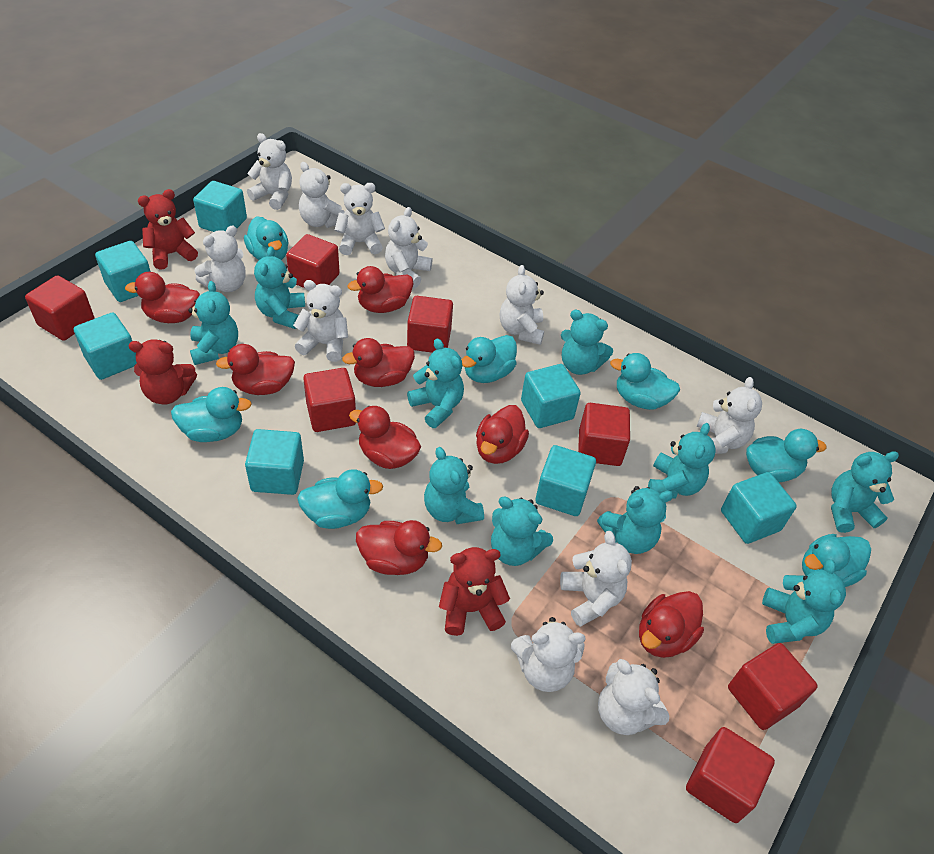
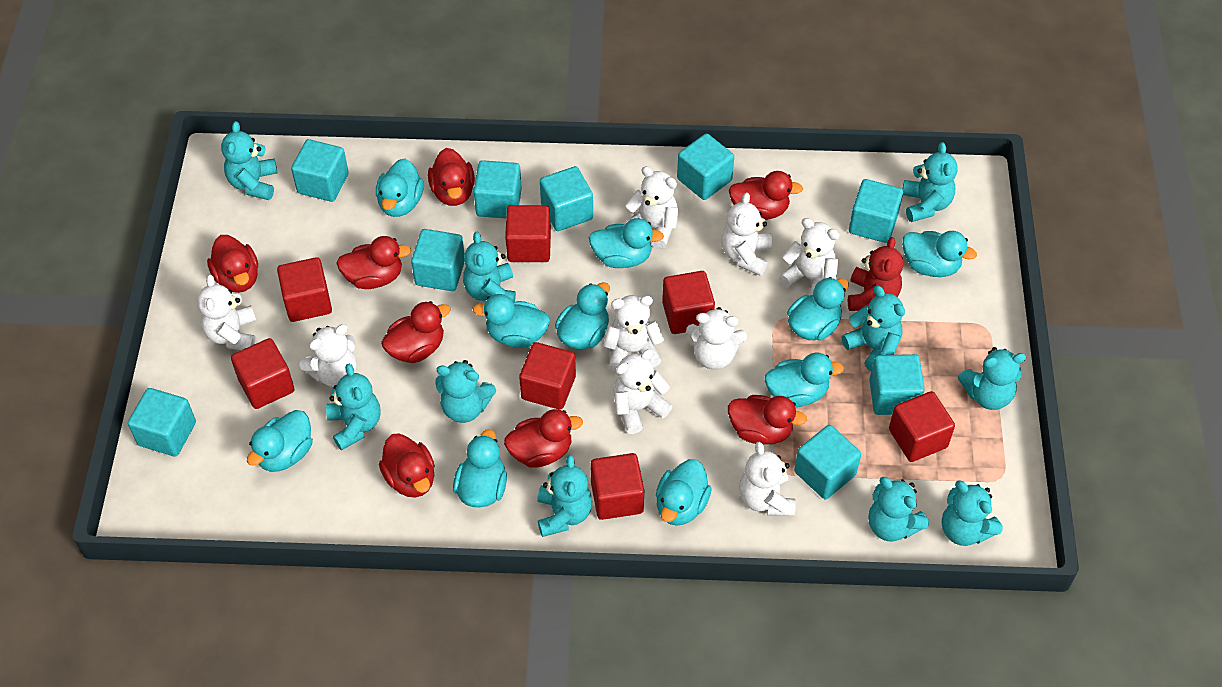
red teddy bear: 3 -> 1
turquoise cube: 7 -> 9
turquoise duck: 7 -> 10
white teddy bear: 11 -> 9

